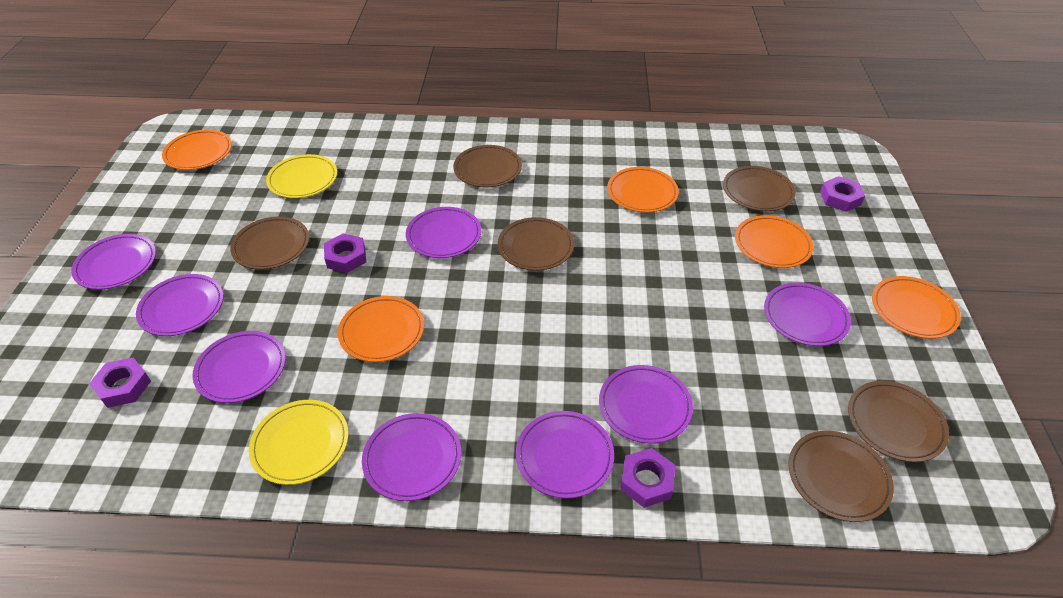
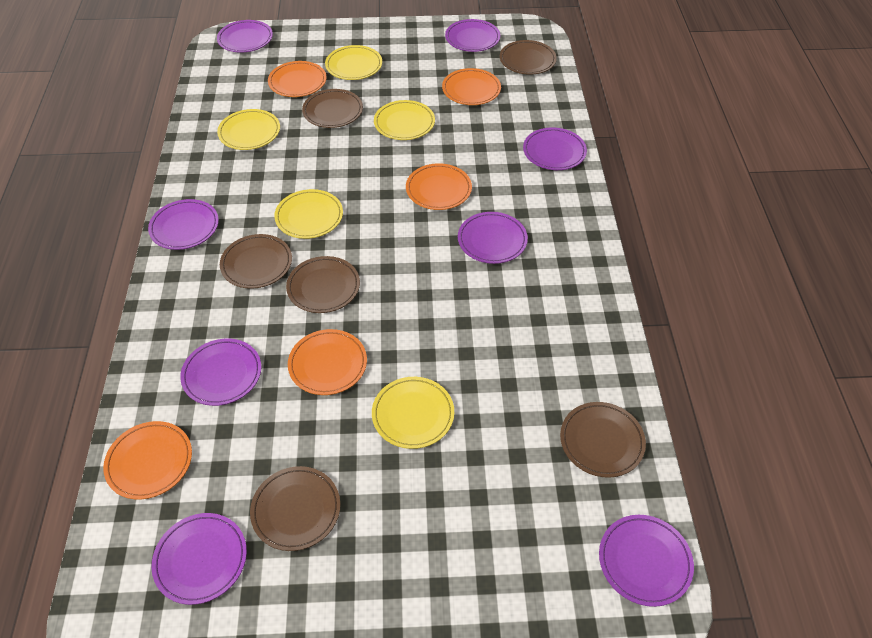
purple nut: 4 -> 0
yellow plate: 2 -> 5

